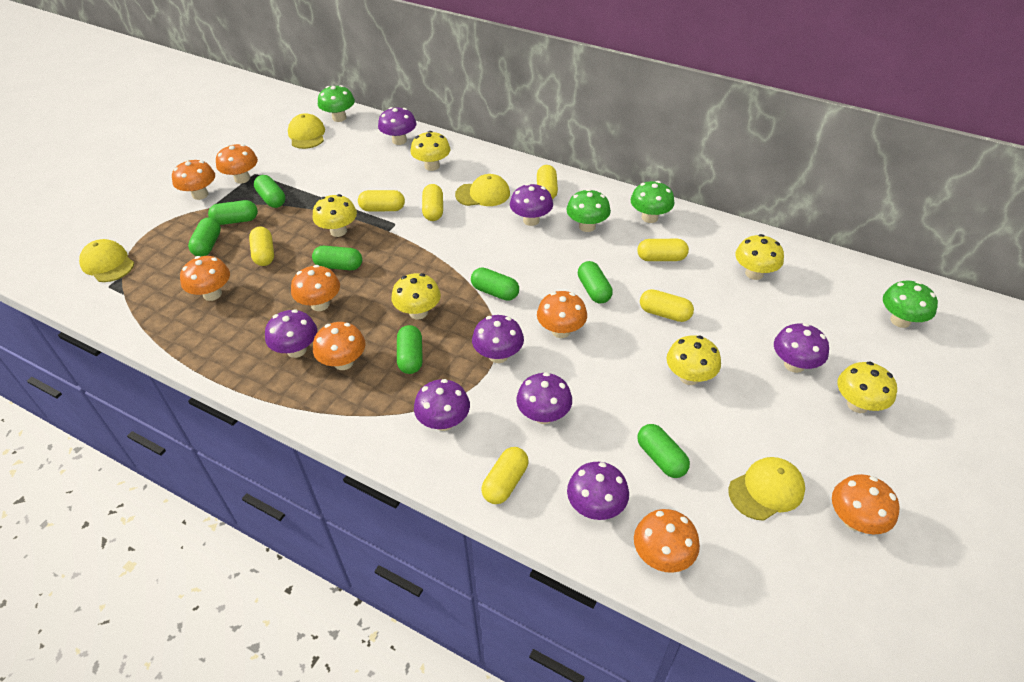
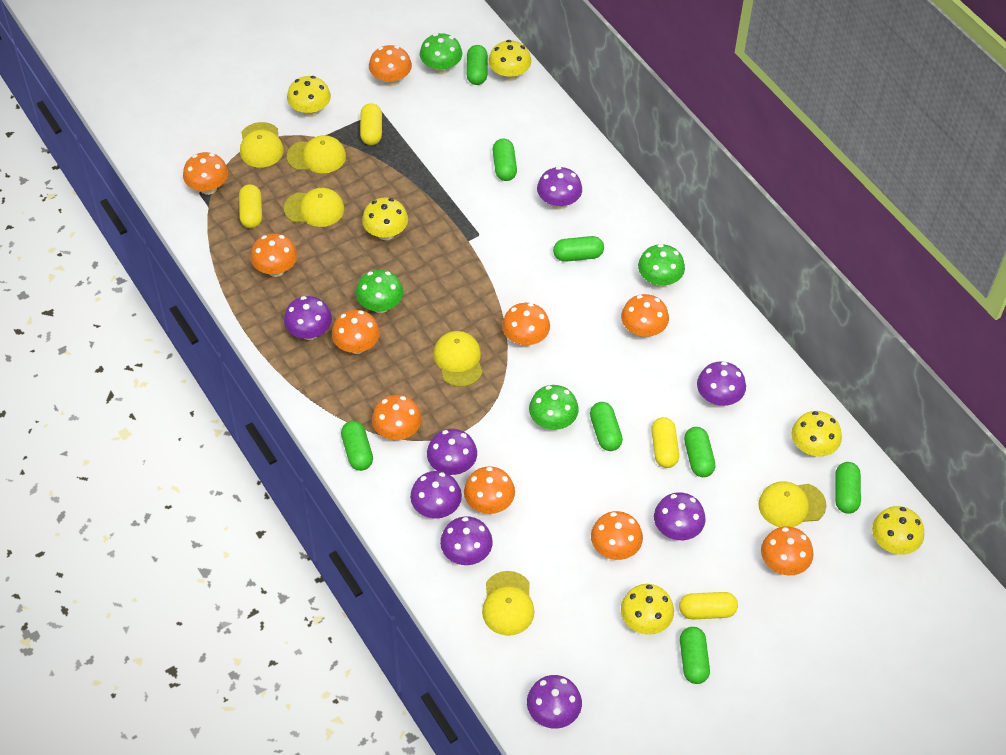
orange mushroom: 8 -> 10
yellow cap: 4 -> 6
yellow capsule: 7 -> 4

